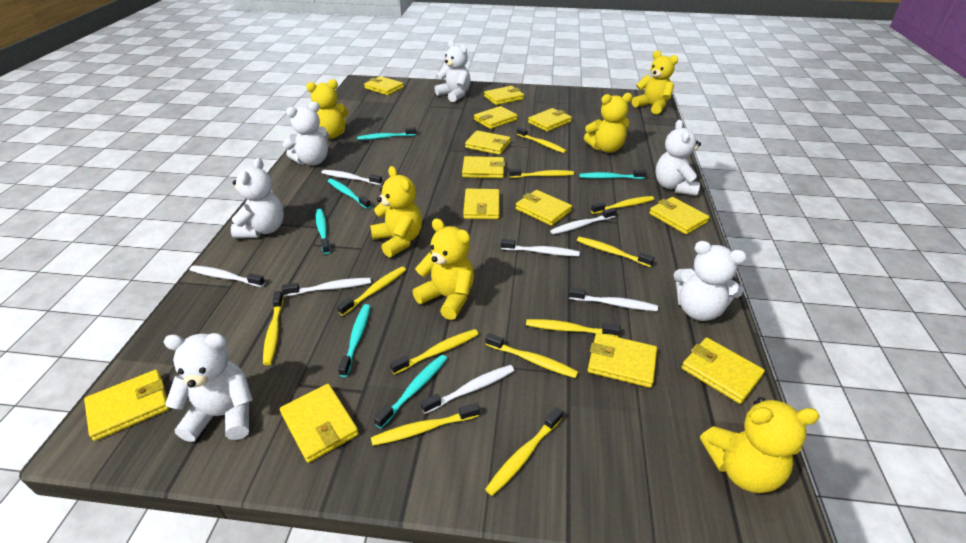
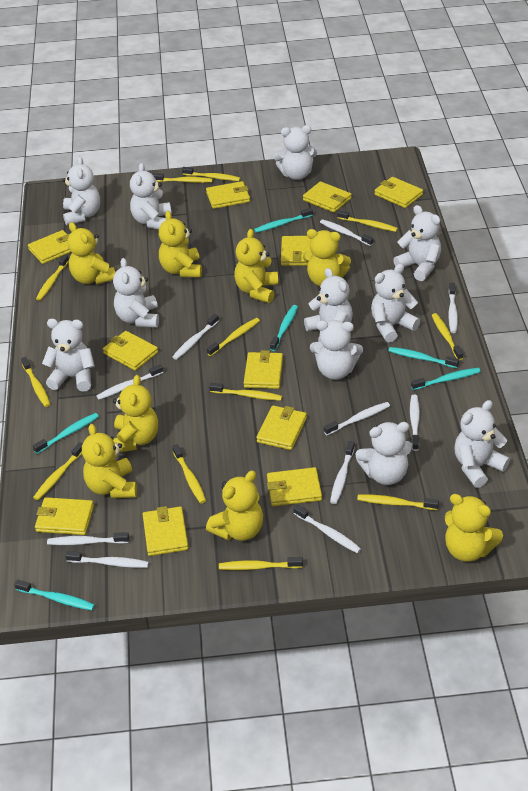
white teddy bear: 6 -> 11
white toothbrush: 7 -> 10
yellow teddy bear: 6 -> 8
yellow toothbrush: 11 -> 12
yellow wallet: 13 -> 11

